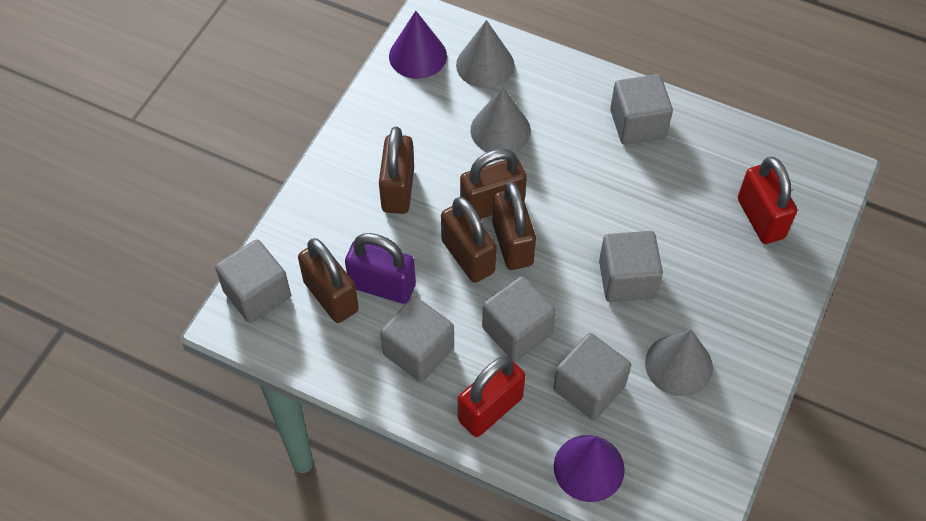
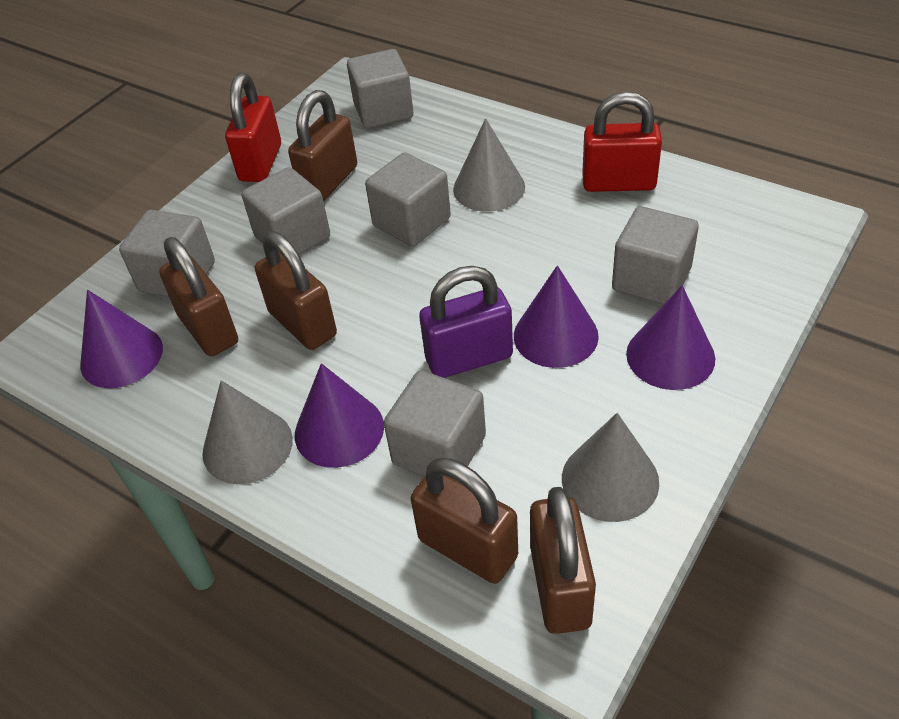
purple cone: 2 -> 4

